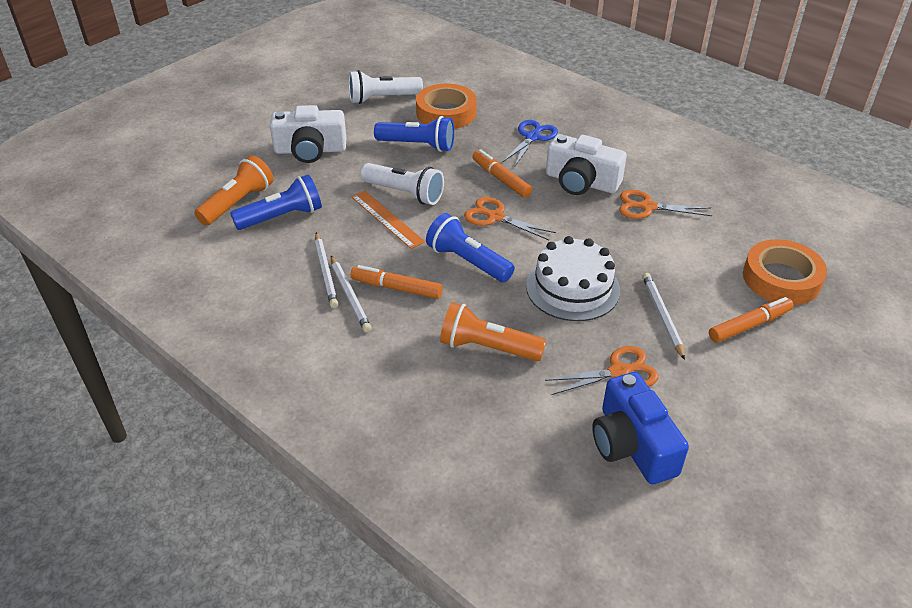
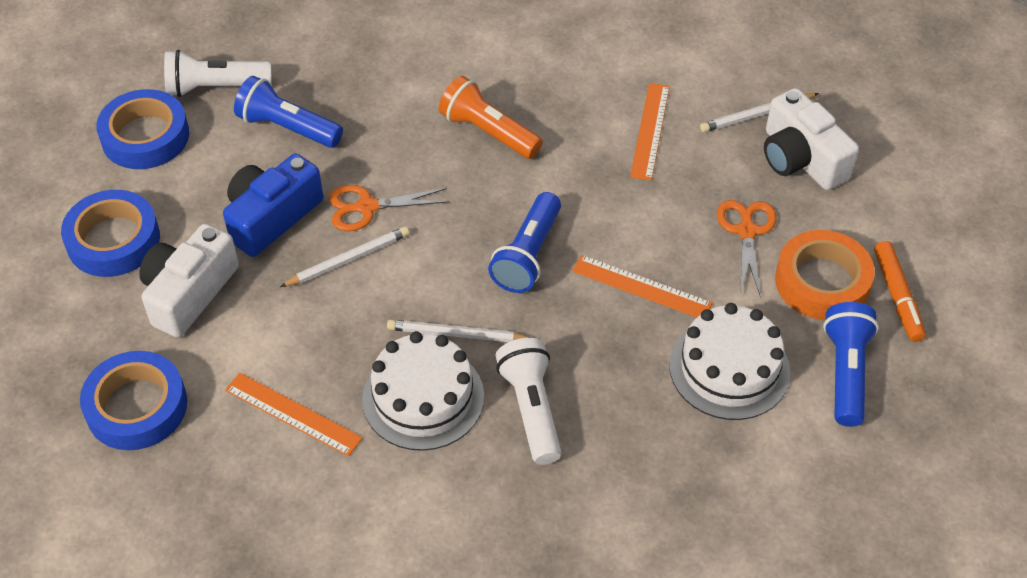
blue scissors: 1 -> 0
blue tape: 0 -> 3
orange flashlight: 2 -> 1
orange marker: 3 -> 1
orange ruler: 1 -> 3
orange scissors: 3 -> 2
orange tape: 2 -> 1
white cake: 1 -> 2

